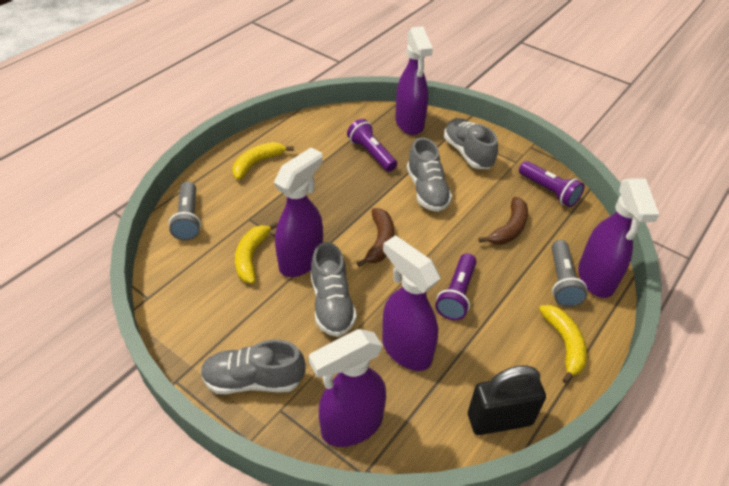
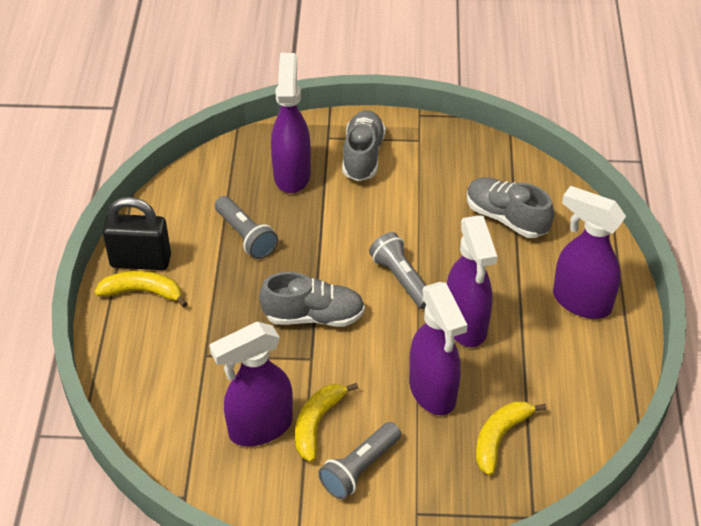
brown banana: 2 -> 0
grey flashlight: 2 -> 3
grey shoe: 4 -> 3
purple flashlight: 3 -> 0

